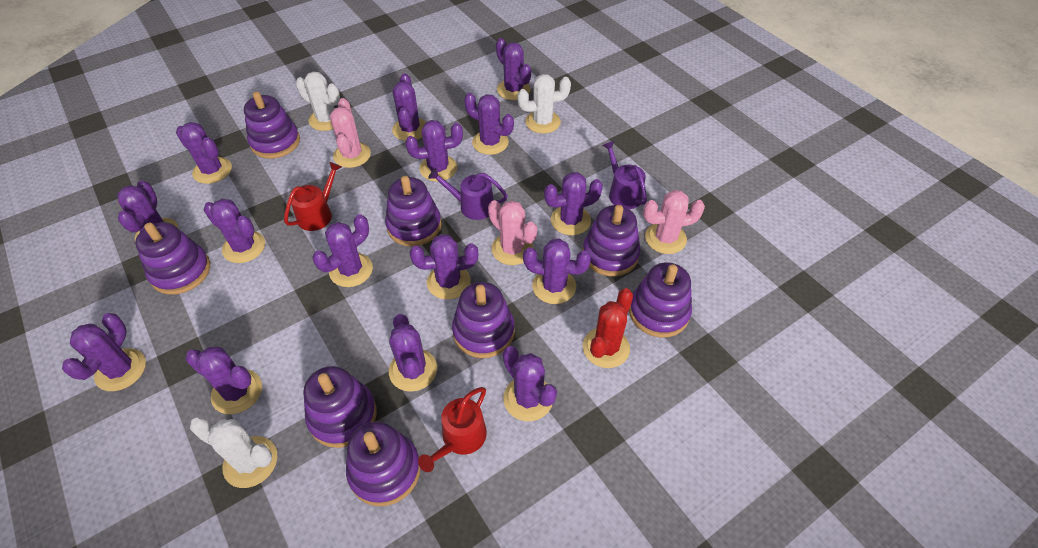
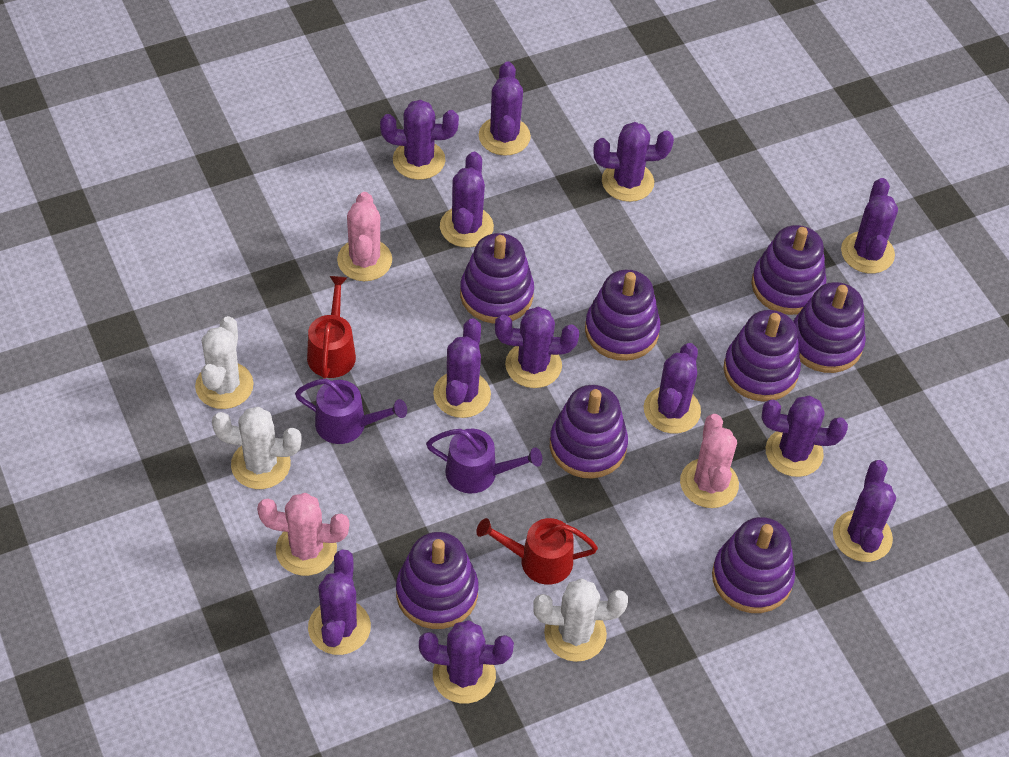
purple cactus: 15 -> 12
red cactus: 1 -> 0

